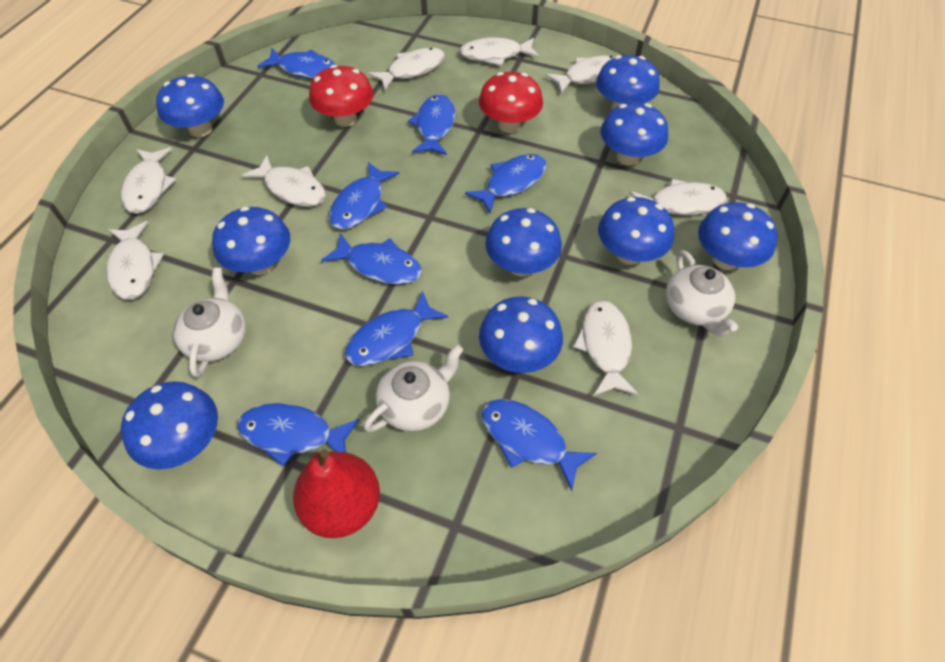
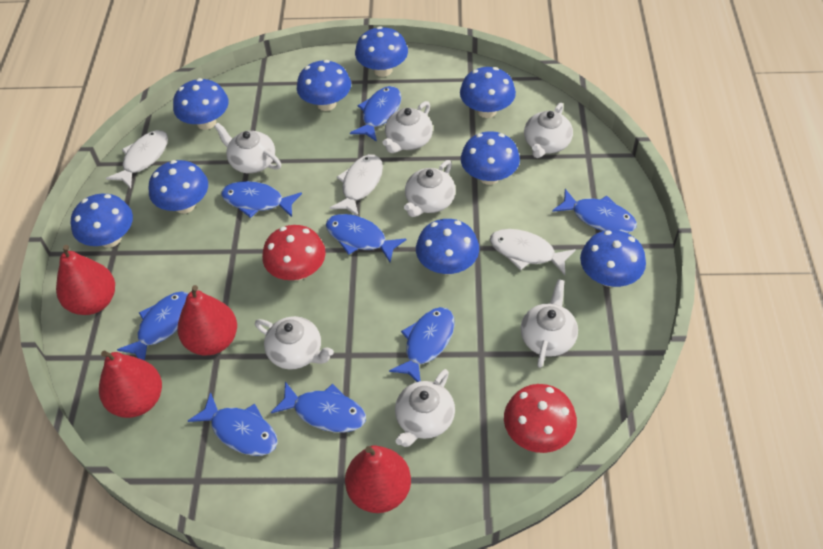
red pear: 1 -> 4
white fish: 8 -> 3
white teapot: 3 -> 7

